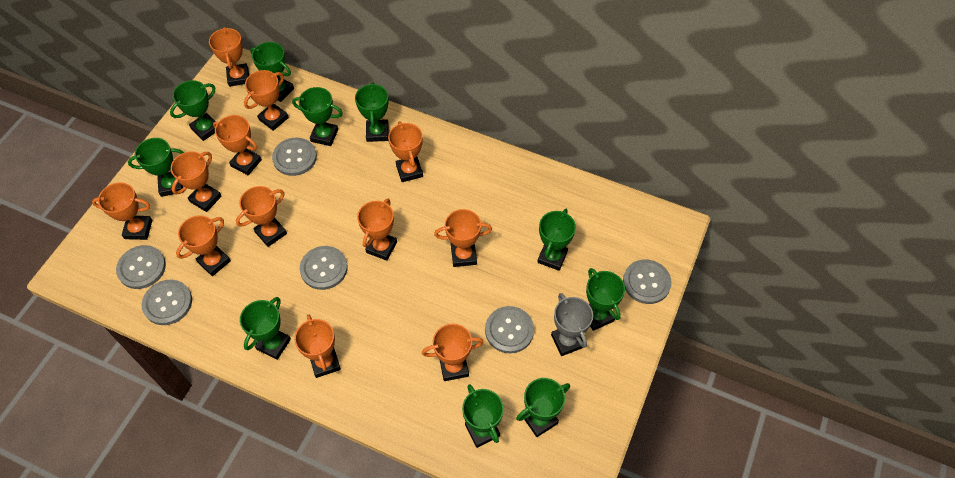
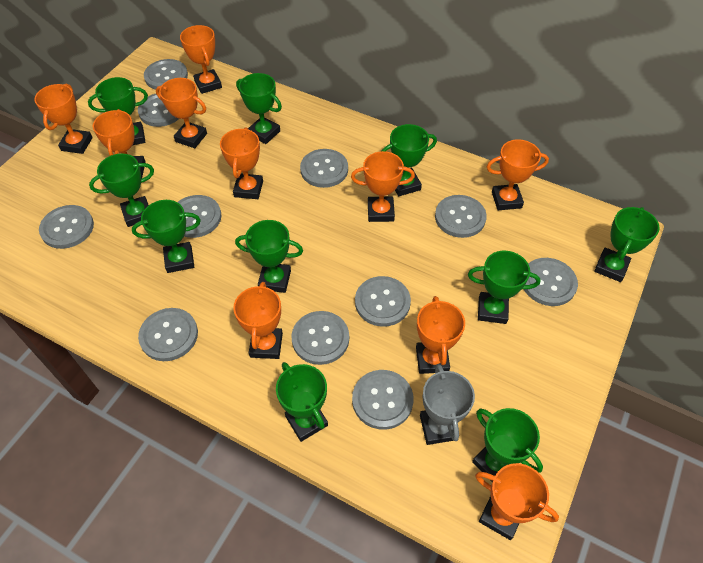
grey button: 6 -> 11
orange trophy: 12 -> 10

